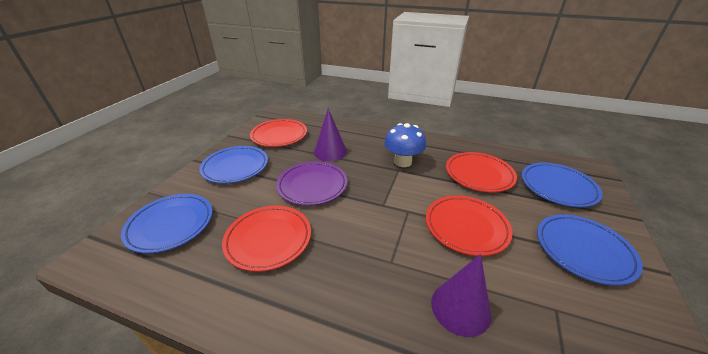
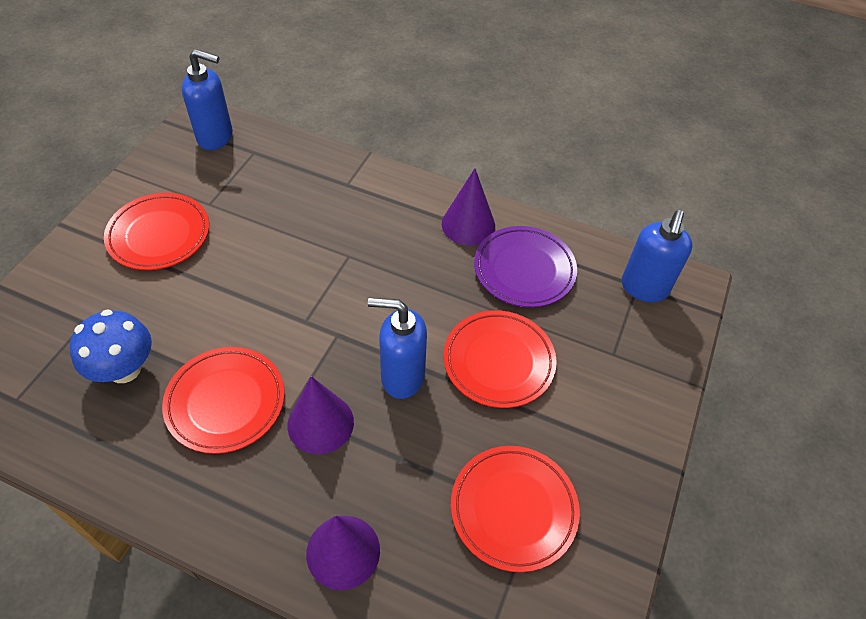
blue plate: 4 -> 0
blue soap dispenser: 0 -> 3
purple cone: 2 -> 3

